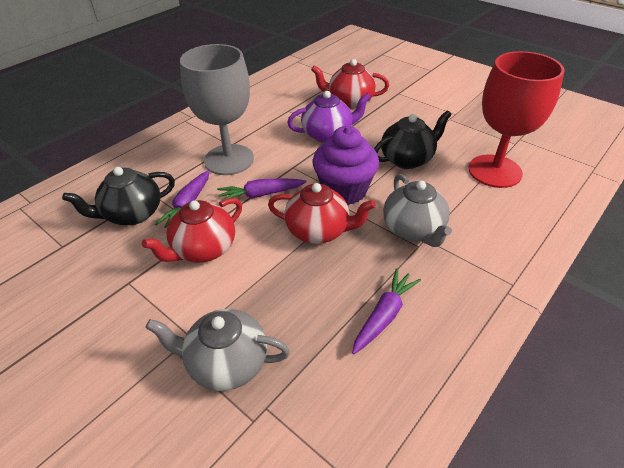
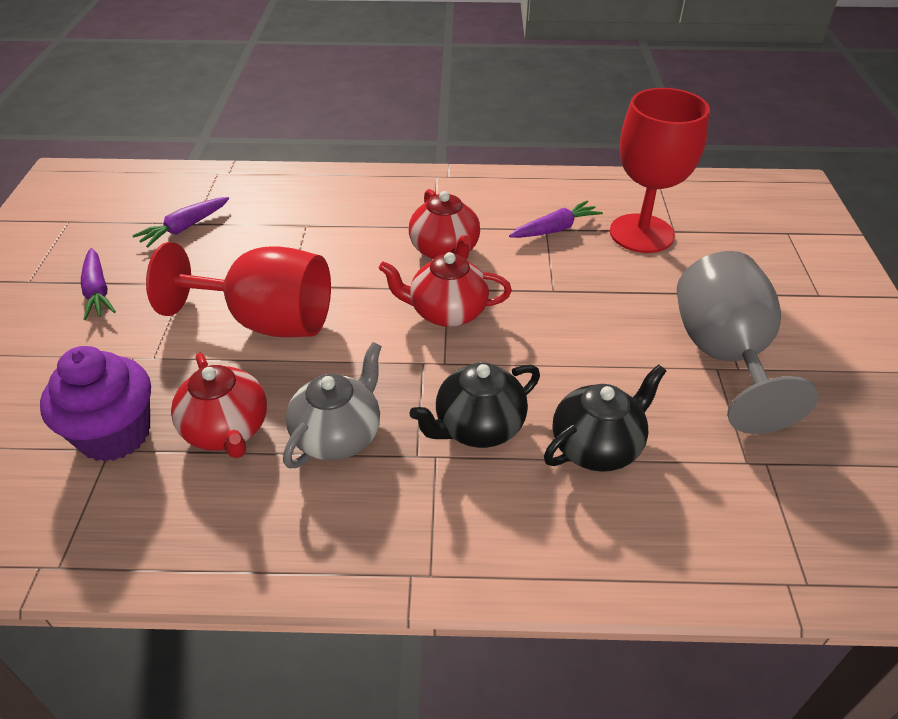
grey teapot: 2 -> 1
purple teapot: 1 -> 0
red goblet: 1 -> 2

